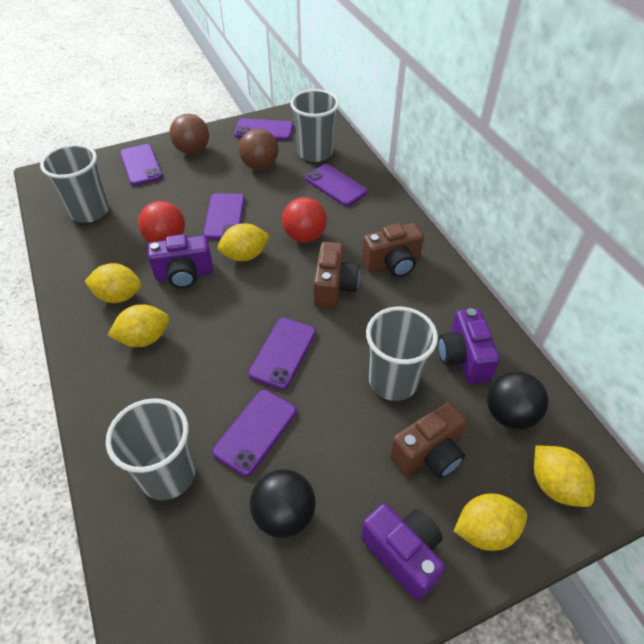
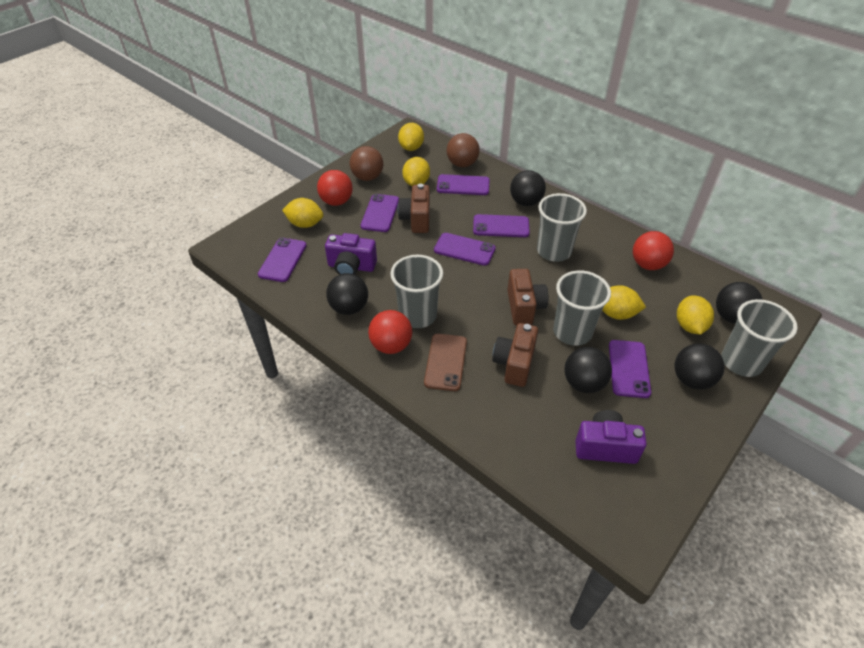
black ball: 2 -> 5
brown phone: 0 -> 1
purple camera: 3 -> 2
red ball: 2 -> 3

